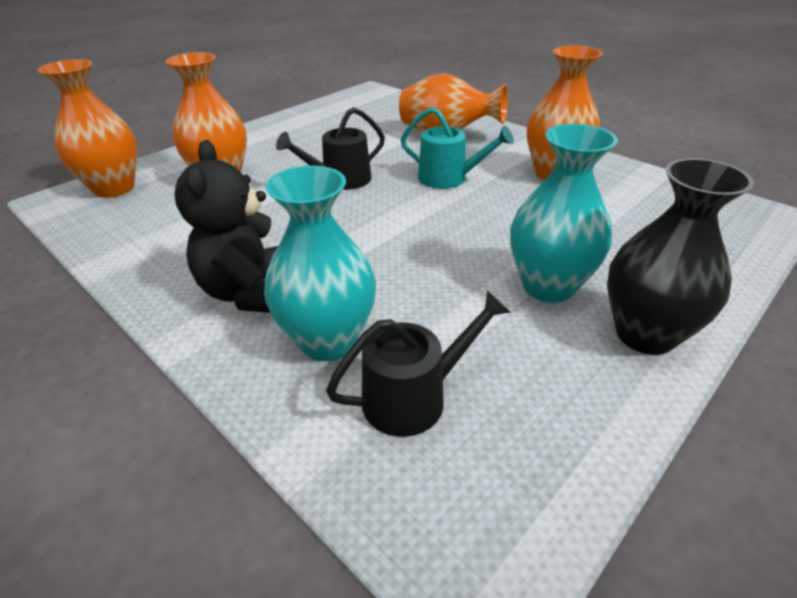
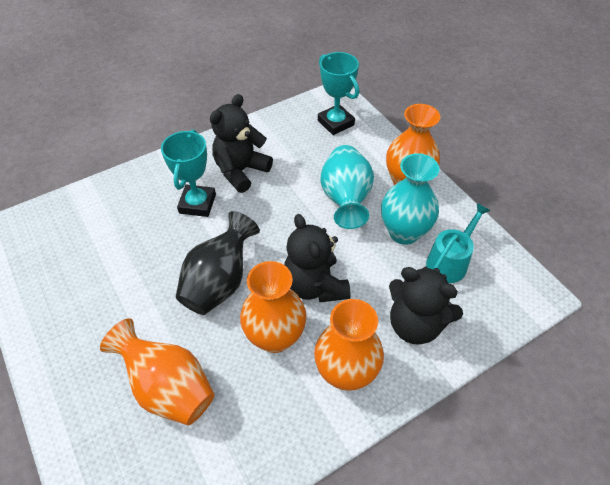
black teddy bear: 1 -> 3
black watering can: 2 -> 0
turquoise trophy: 0 -> 2

